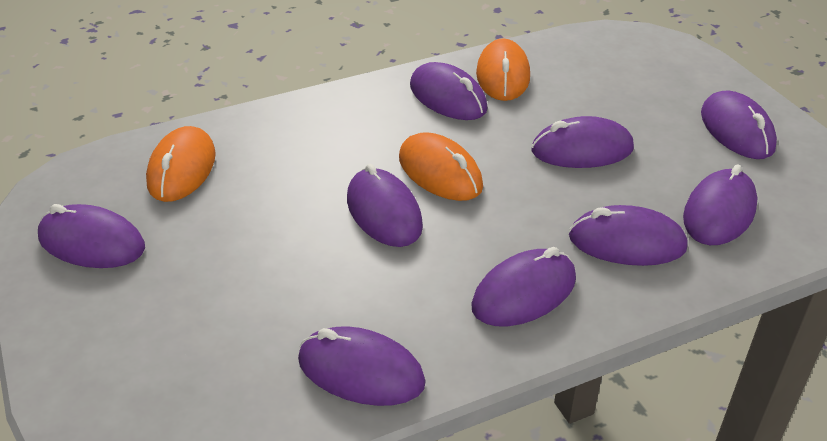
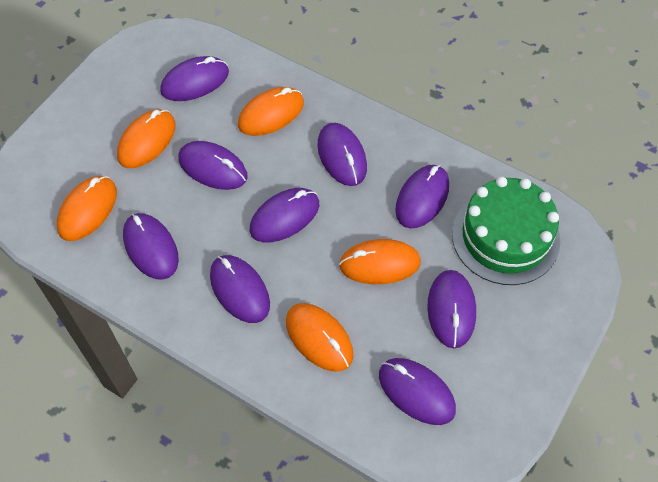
green cake: 0 -> 1
orange mouse: 3 -> 5

